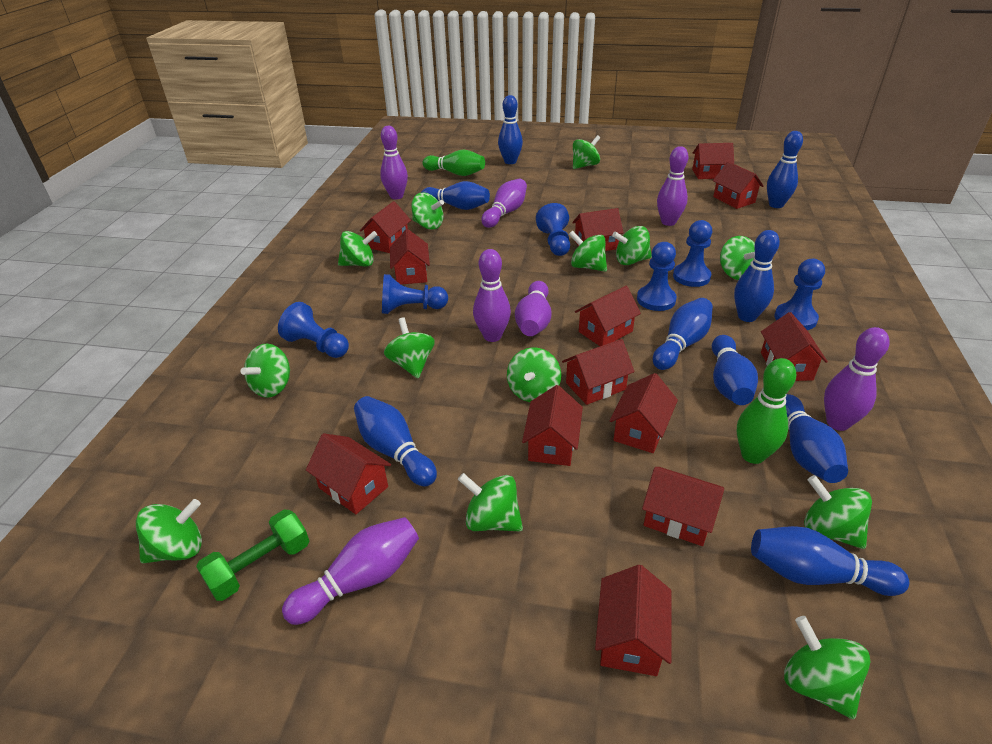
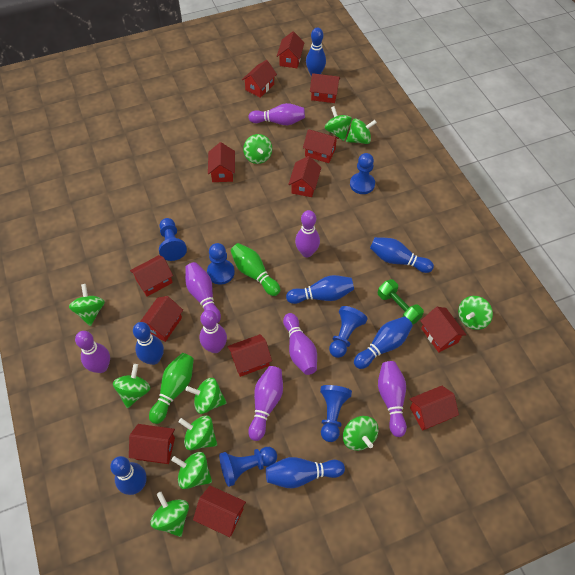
blue bowling pin: 9 -> 7
green spinning top: 13 -> 11
purple bowling pin: 7 -> 8

